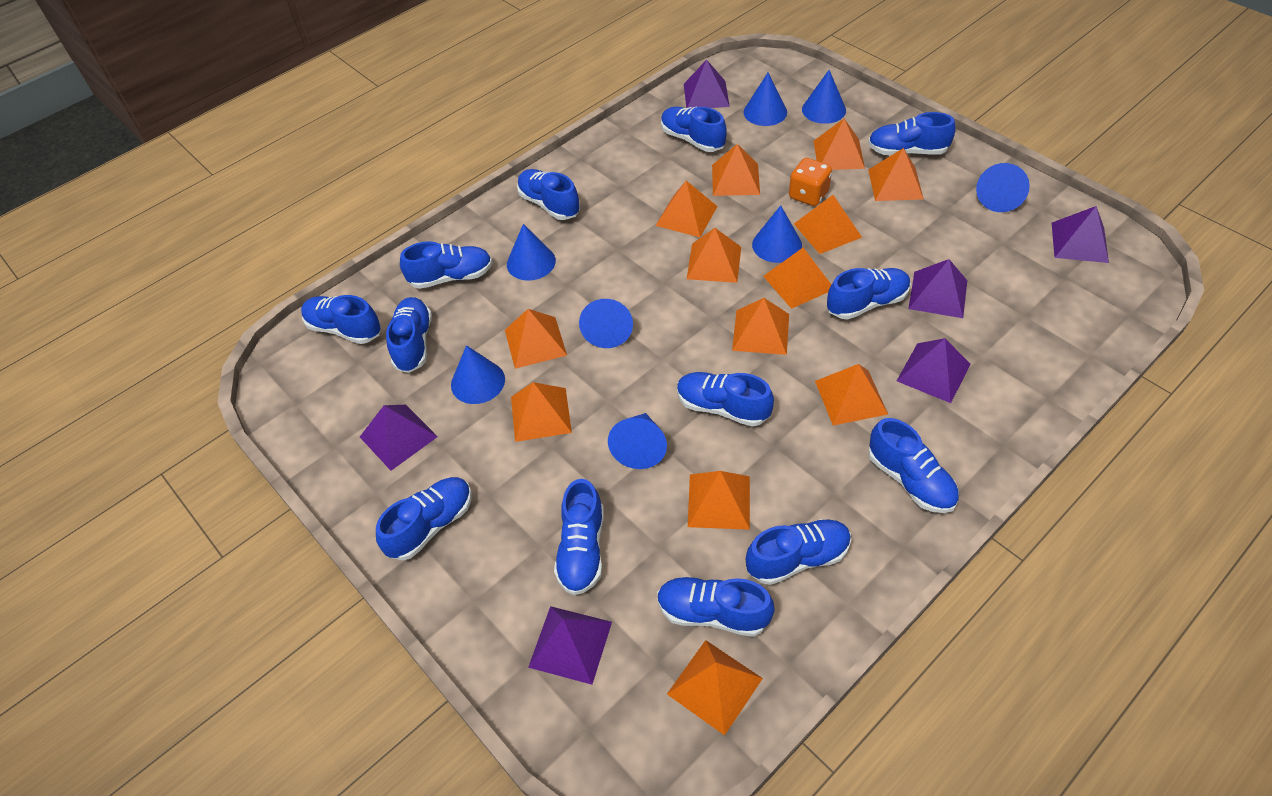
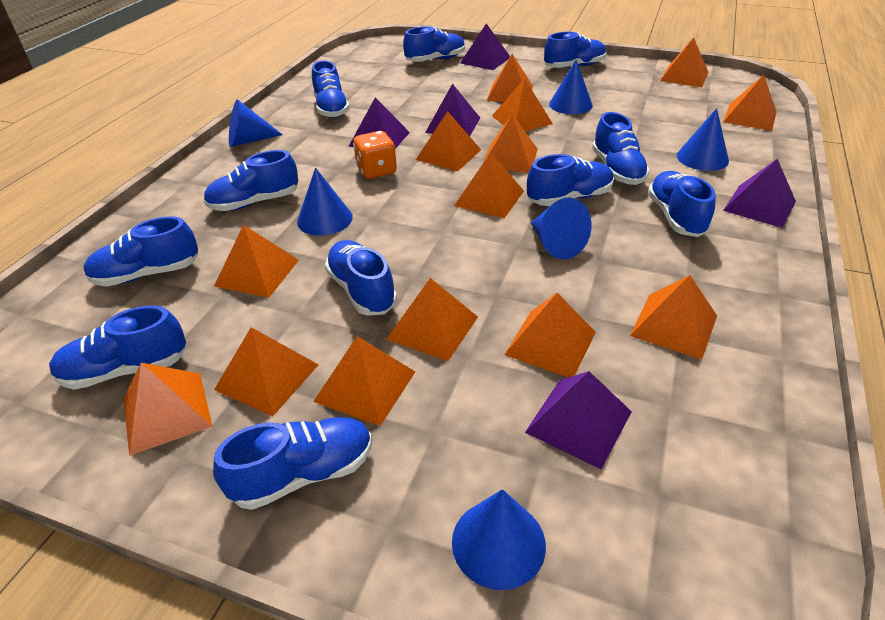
blue cone: 8 -> 6
blue shoe: 13 -> 11
orange pyramid: 13 -> 14
purple pyramid: 6 -> 5

